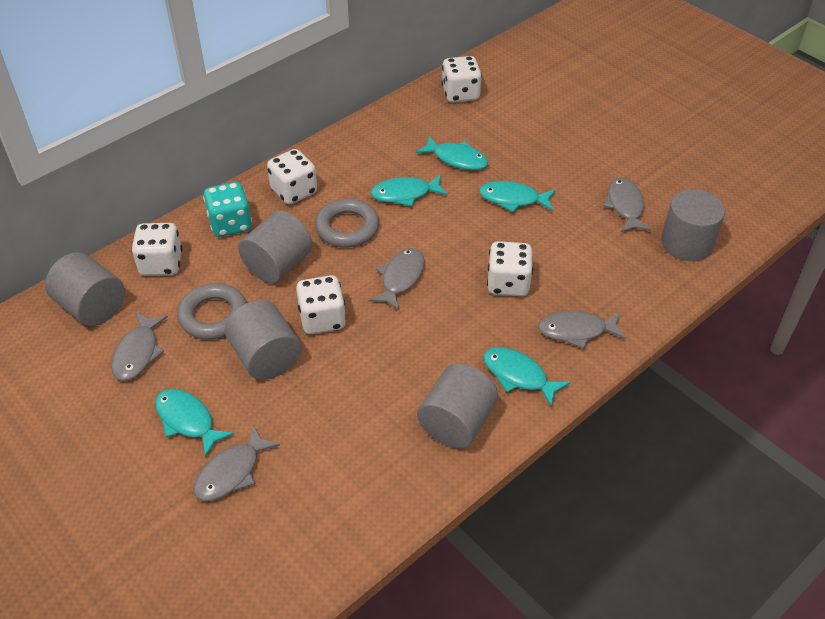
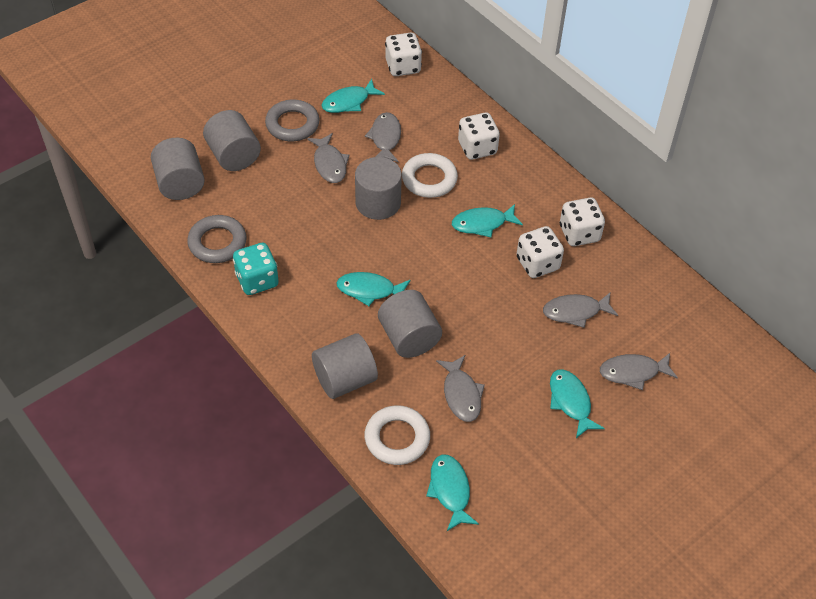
white dice: 5 -> 4
white ring: 0 -> 2

